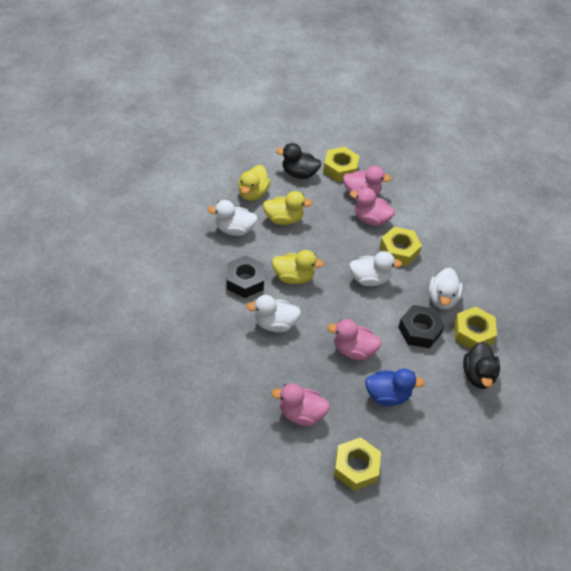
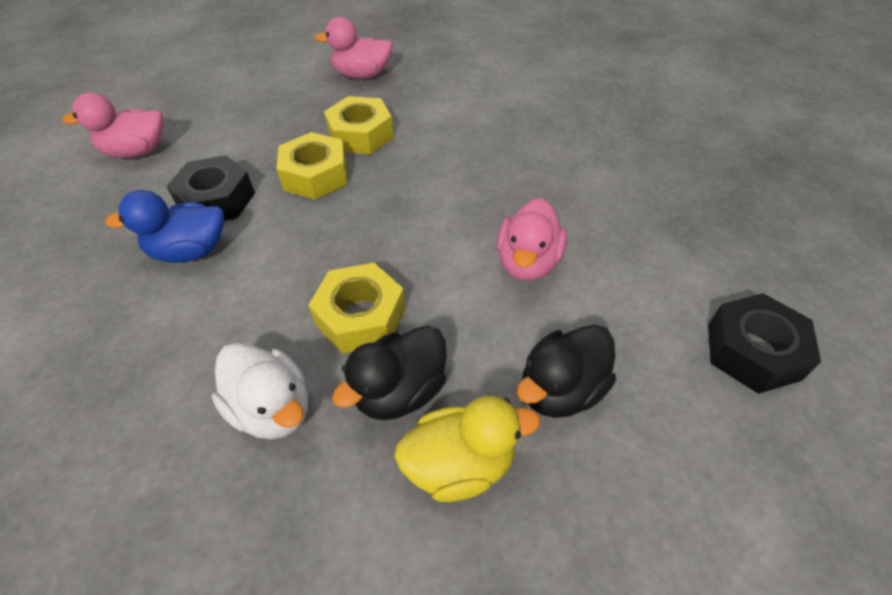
pink duck: 4 -> 3
white duck: 4 -> 1
yellow duck: 3 -> 1
yellow nut: 4 -> 3

